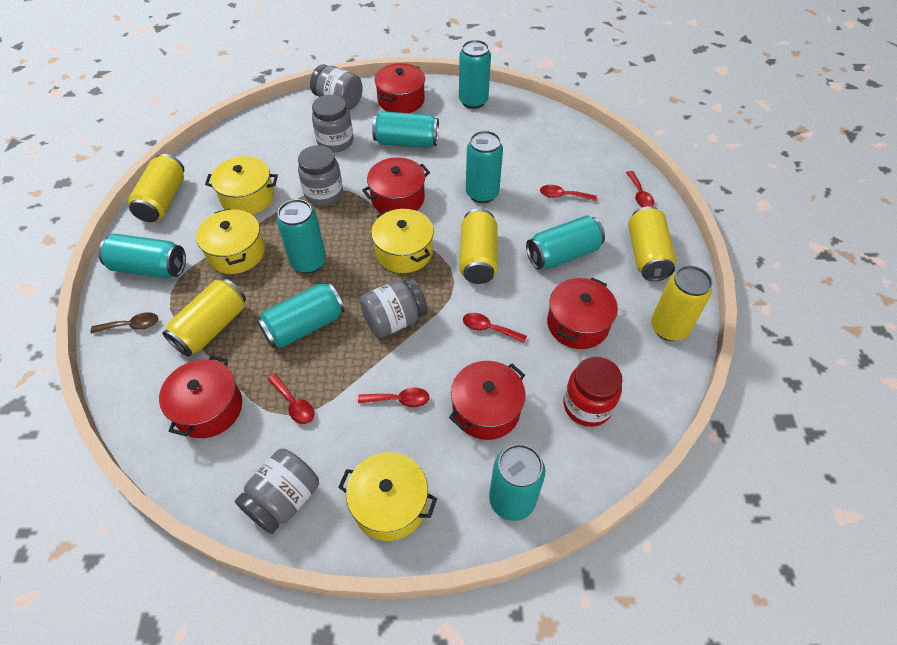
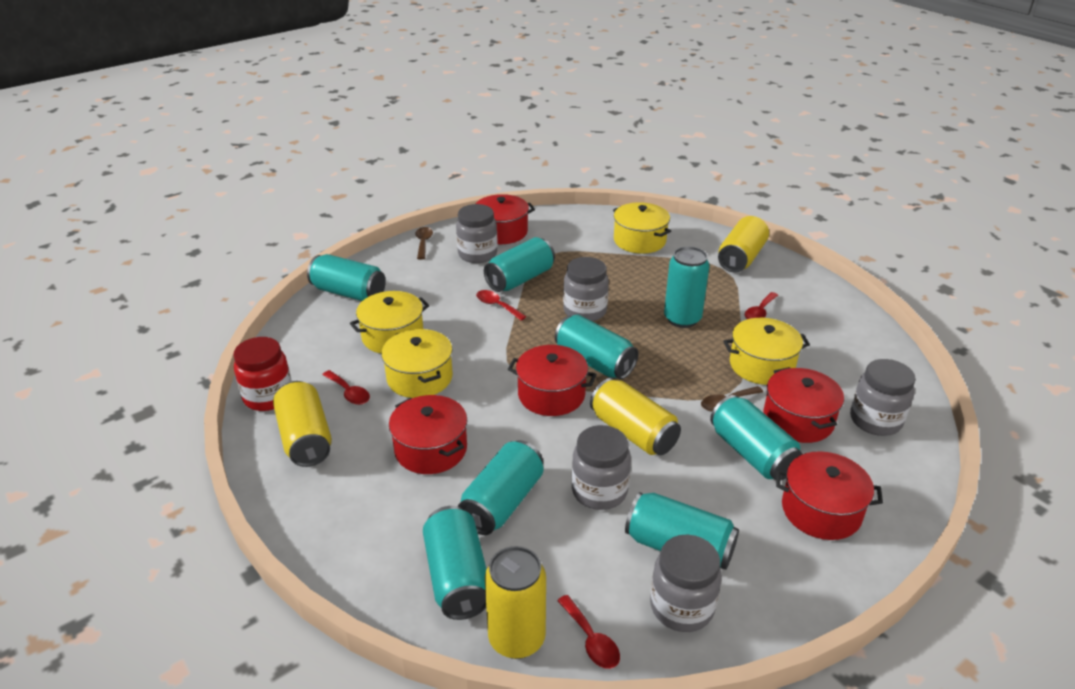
brown spoon: 1 -> 2
red spoon: 5 -> 4
yellow can: 5 -> 4

